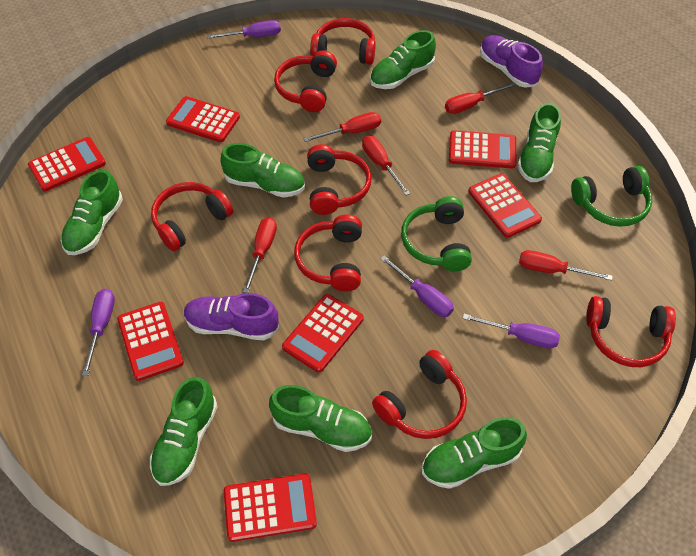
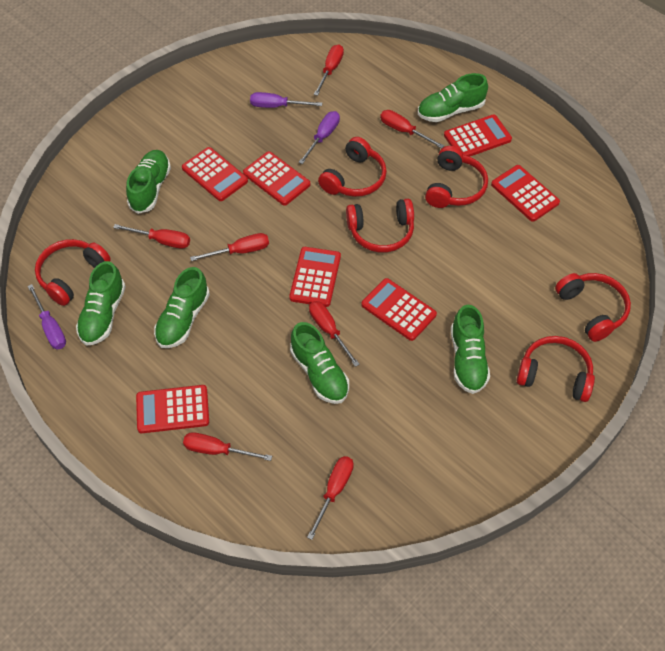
green headphones: 2 -> 0
green shoe: 7 -> 6
purple screwdriver: 4 -> 3
purple shoe: 2 -> 0
red headphones: 7 -> 6
red screwdriver: 5 -> 7

